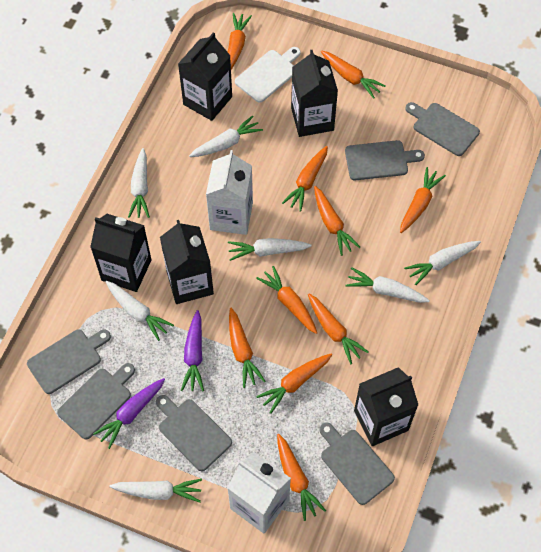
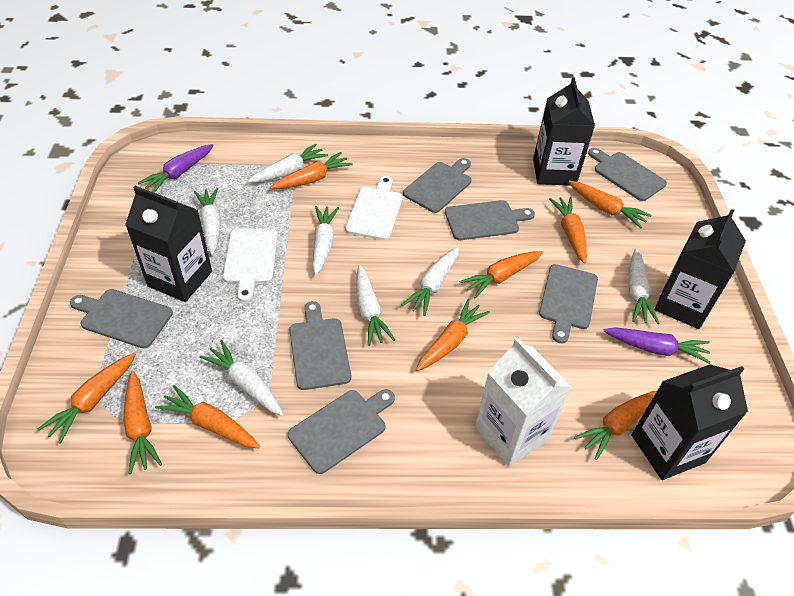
black carton: 5 -> 4
grey cutting board: 6 -> 7
orange carrot: 10 -> 9
white carton: 2 -> 1
white cutting board: 1 -> 2

